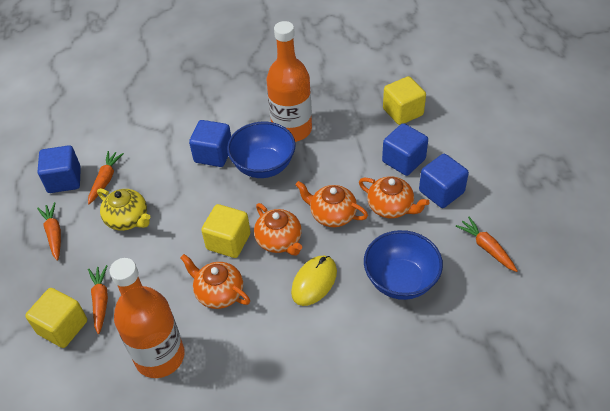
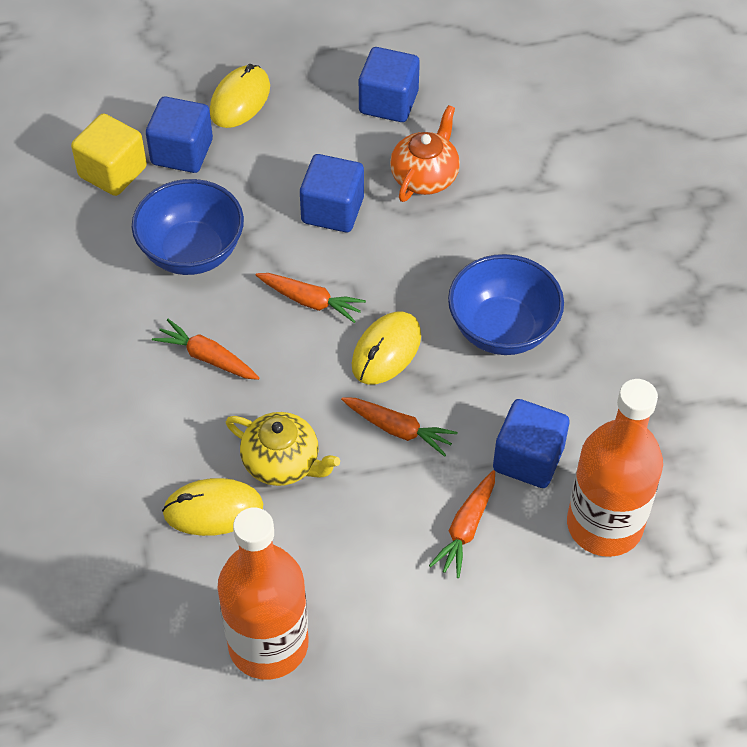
orange teapot: 4 -> 1
yellow cube: 3 -> 1
yellow mouse: 1 -> 3

